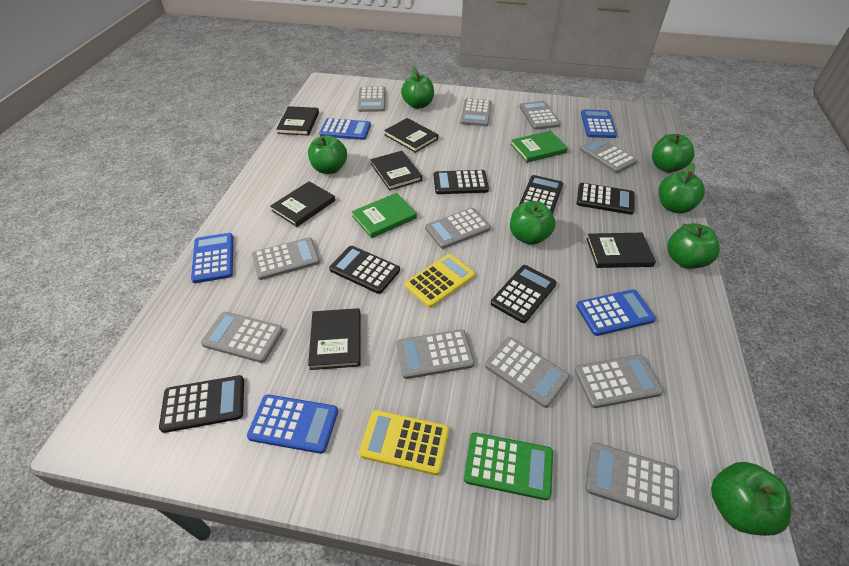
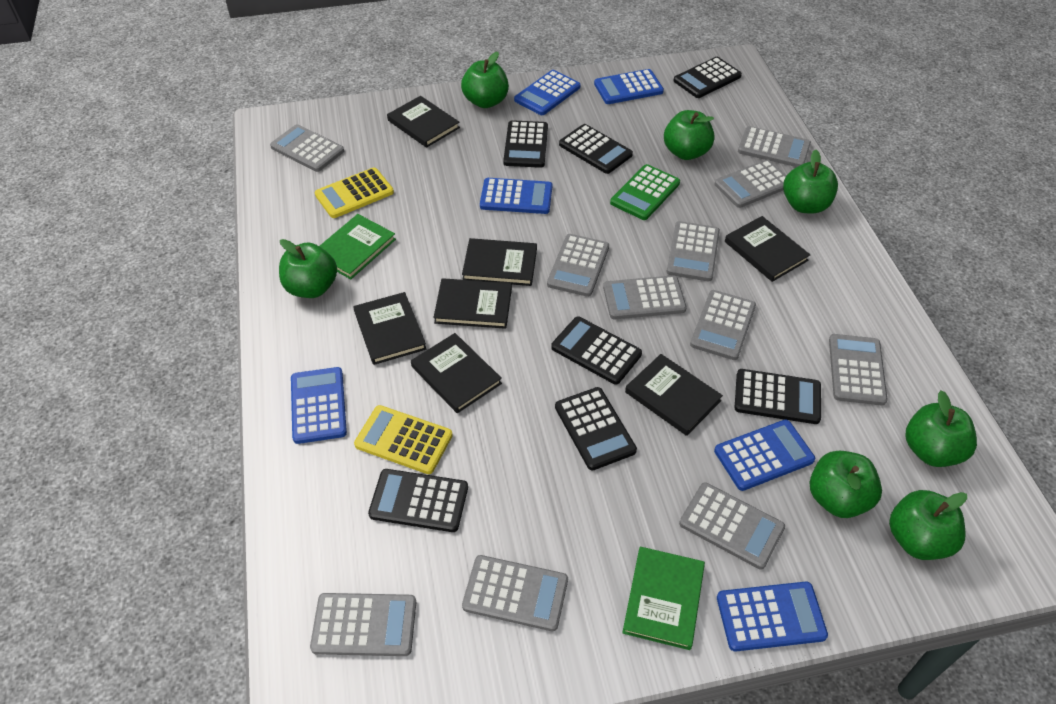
black book: 6 -> 7
black calculator: 6 -> 7
blue calculator: 5 -> 6

